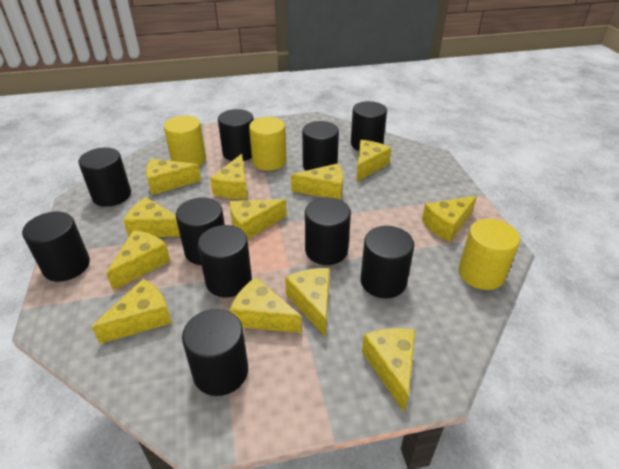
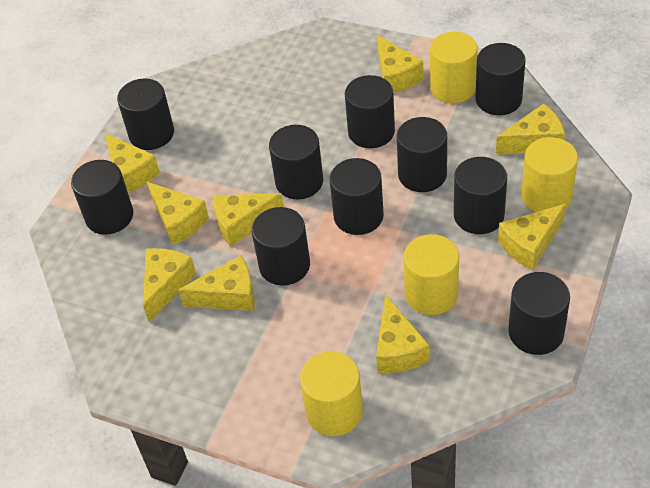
yellow cheese: 12 -> 9
yellow cylinder: 3 -> 4

